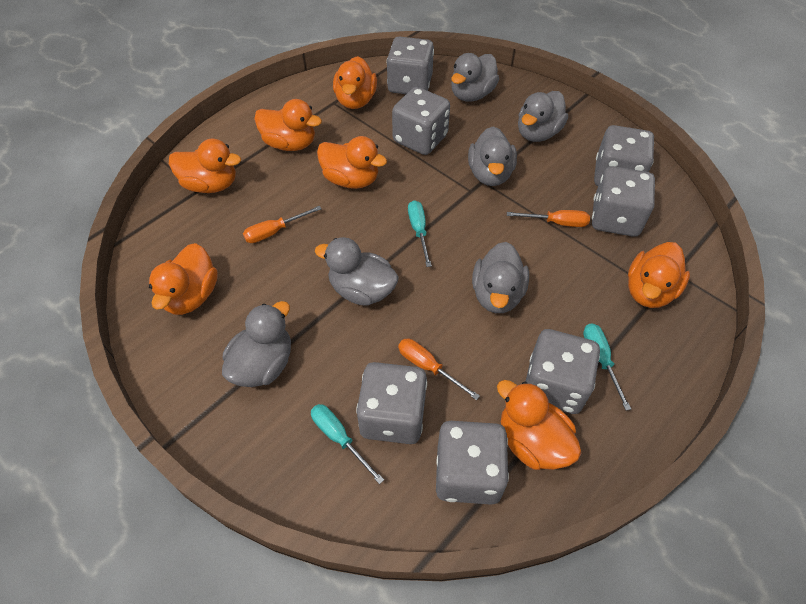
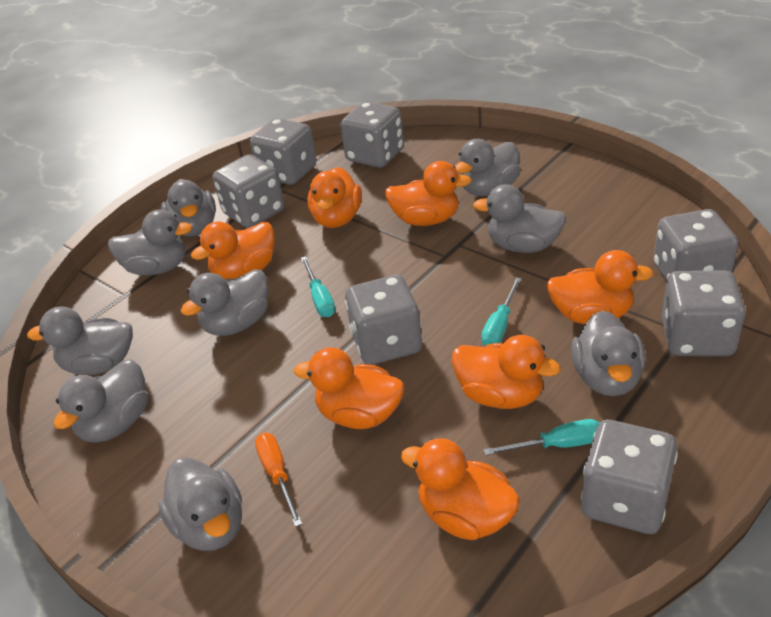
grey duck: 6 -> 9
orange screwdriver: 3 -> 1

